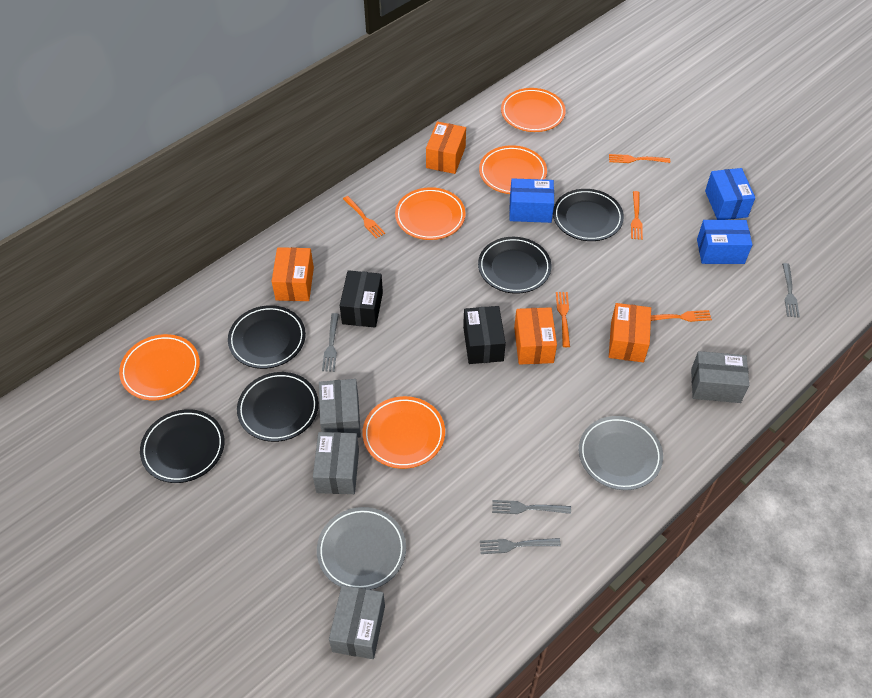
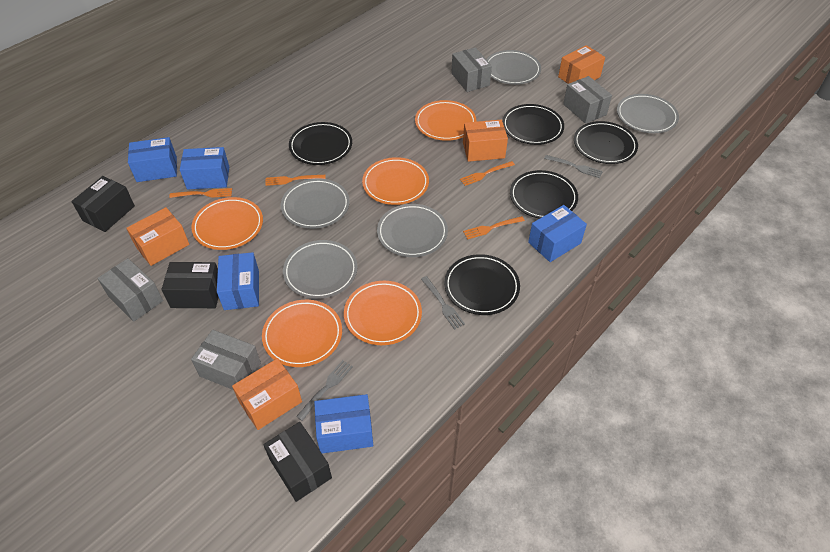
black box: 2 -> 3
blue box: 3 -> 5
grey fork: 4 -> 3
grey plate: 2 -> 5
orange fork: 5 -> 4

